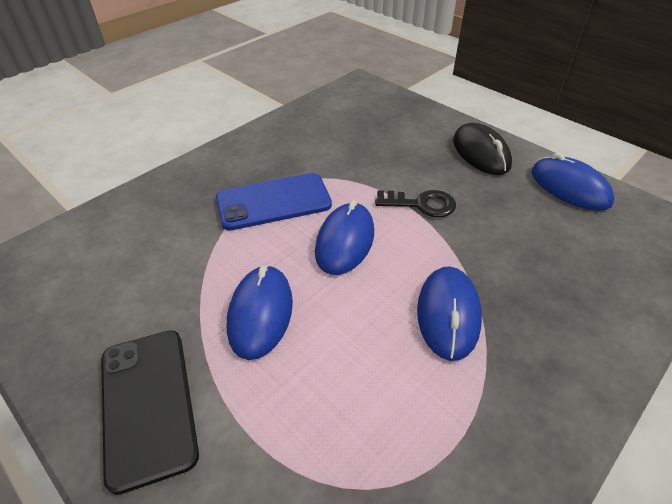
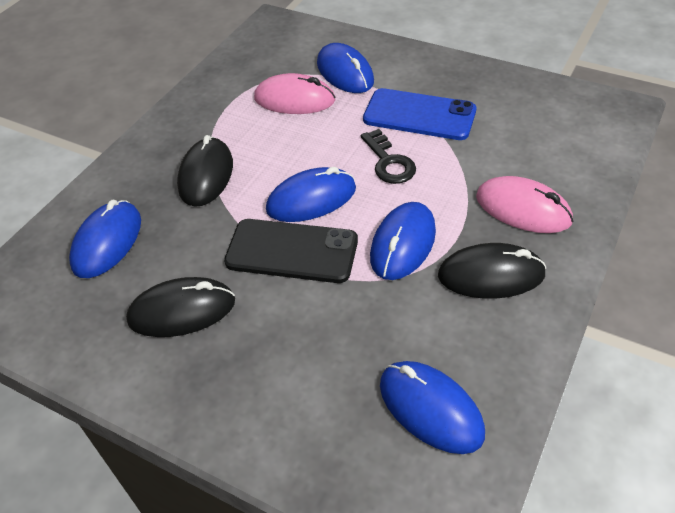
black mouse: 1 -> 3
blue mouse: 4 -> 5
pink mouse: 0 -> 2

